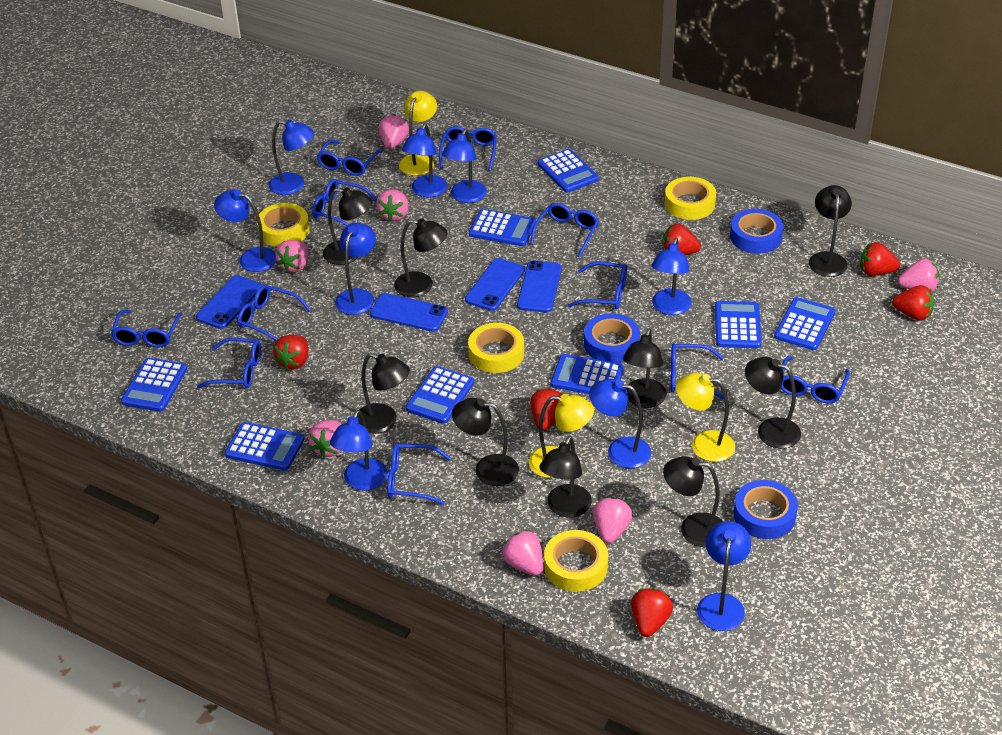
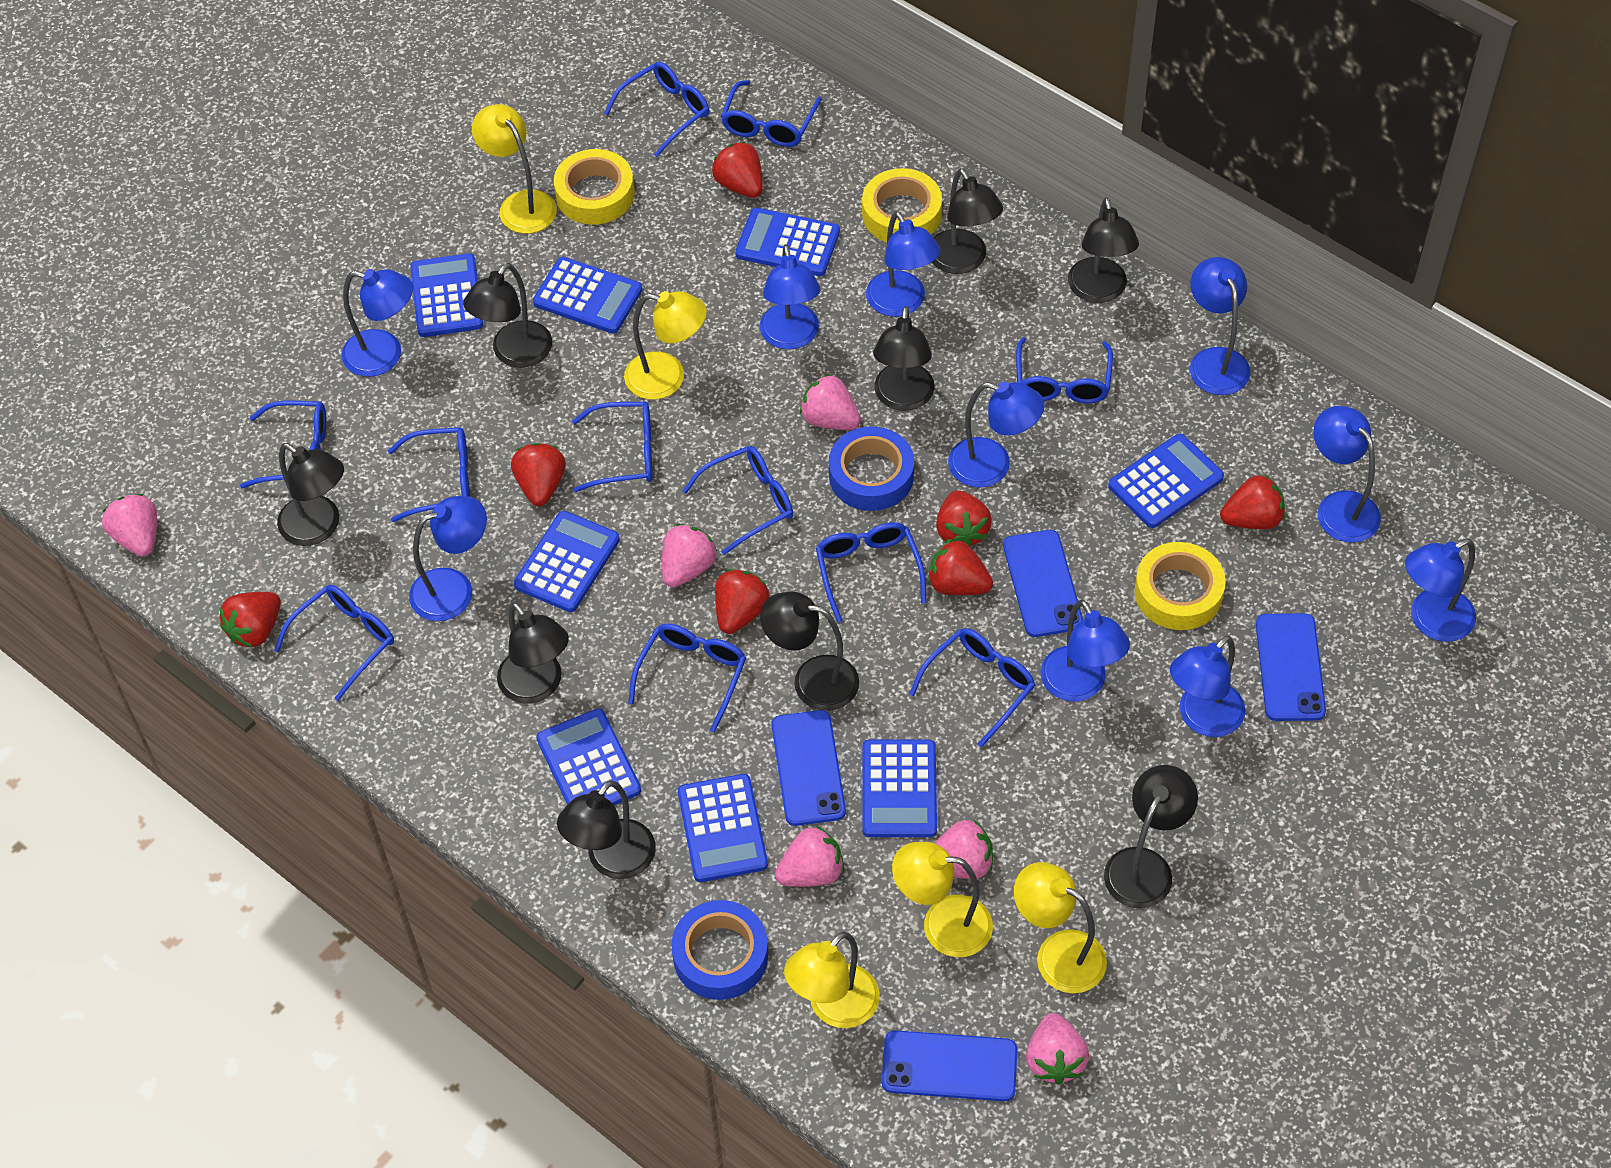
blue lamp: 9 -> 10
blue tape: 3 -> 2
pink strawberry: 7 -> 6
red strawberry: 6 -> 7
yellow lamp: 3 -> 5
yellow tape: 4 -> 3

